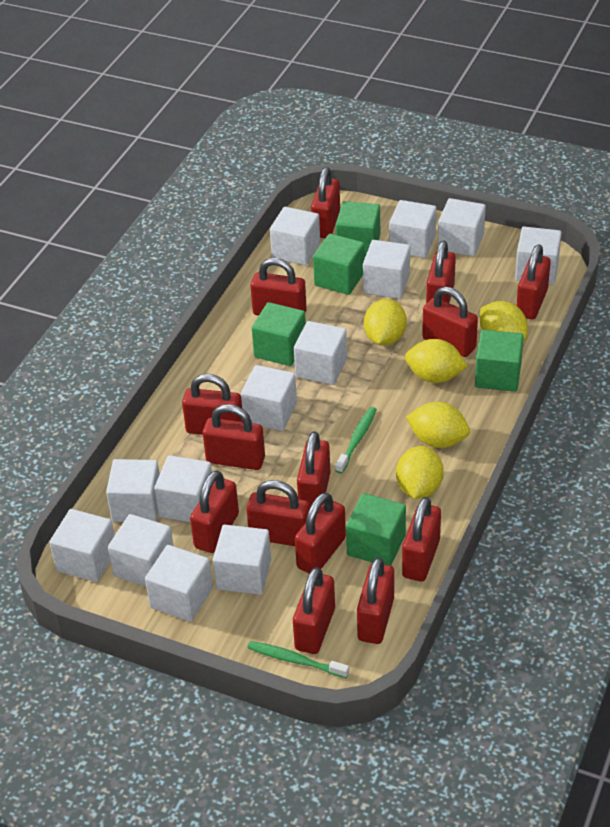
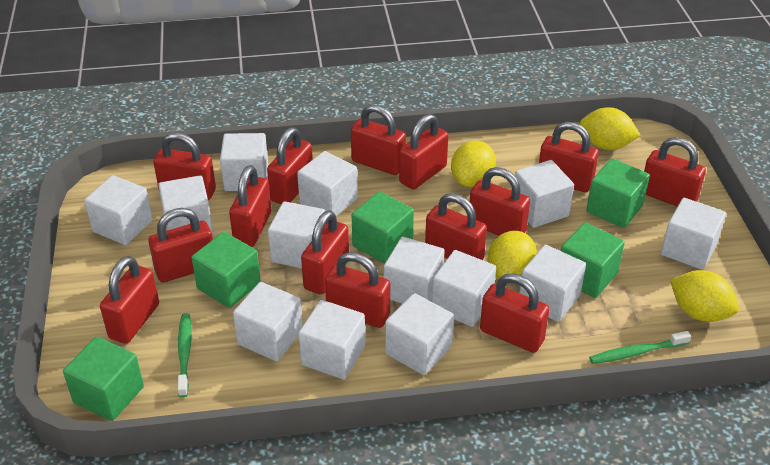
yellow lemon: 5 -> 4

